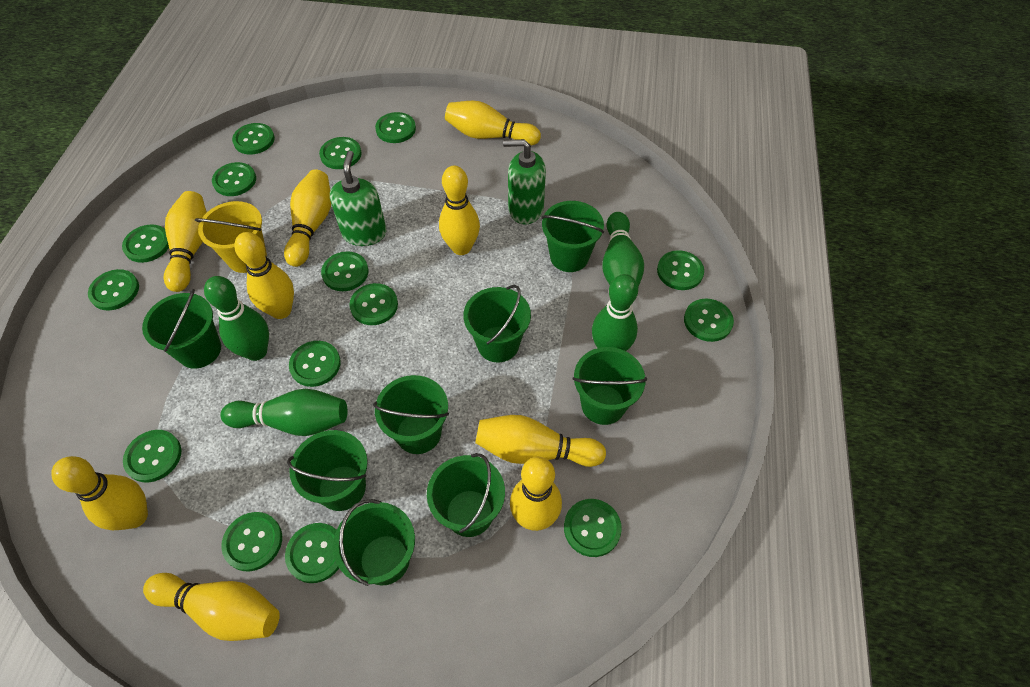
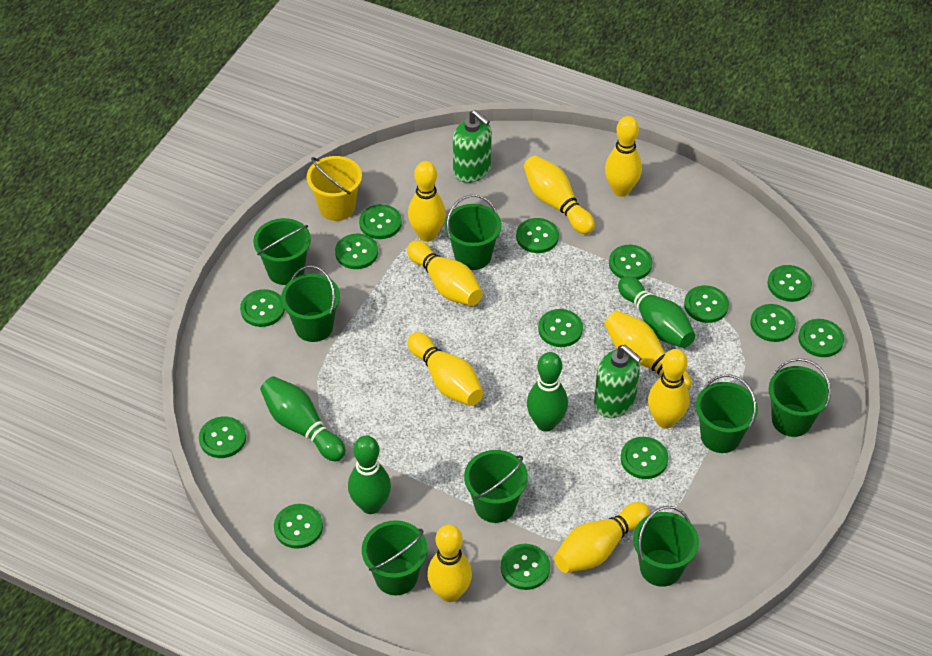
green button: 15 -> 14

